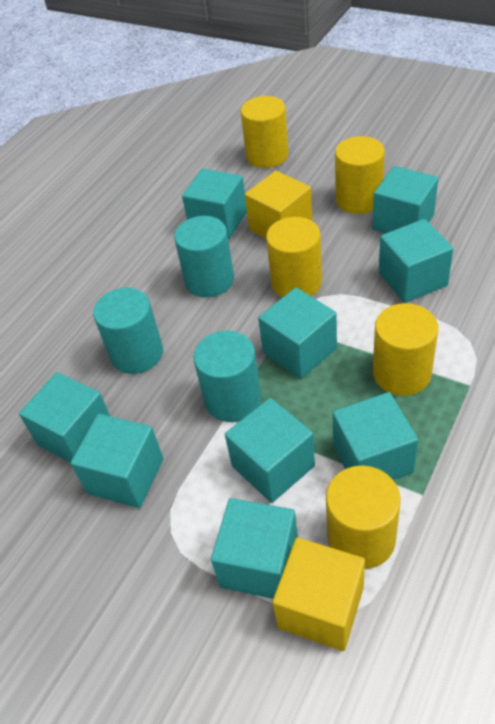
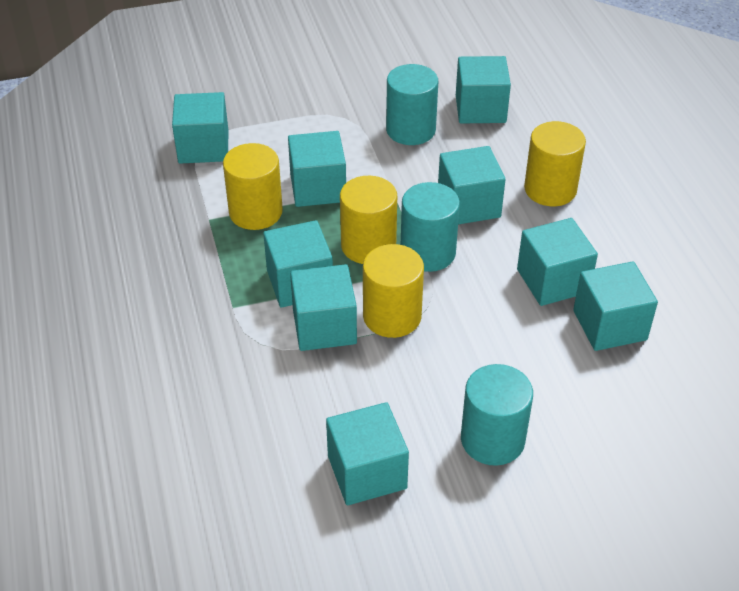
yellow cube: 2 -> 0
yellow cylinder: 5 -> 4

